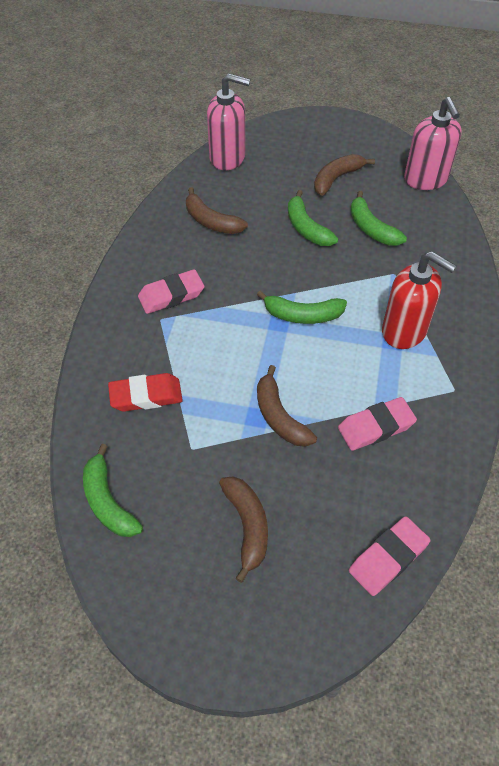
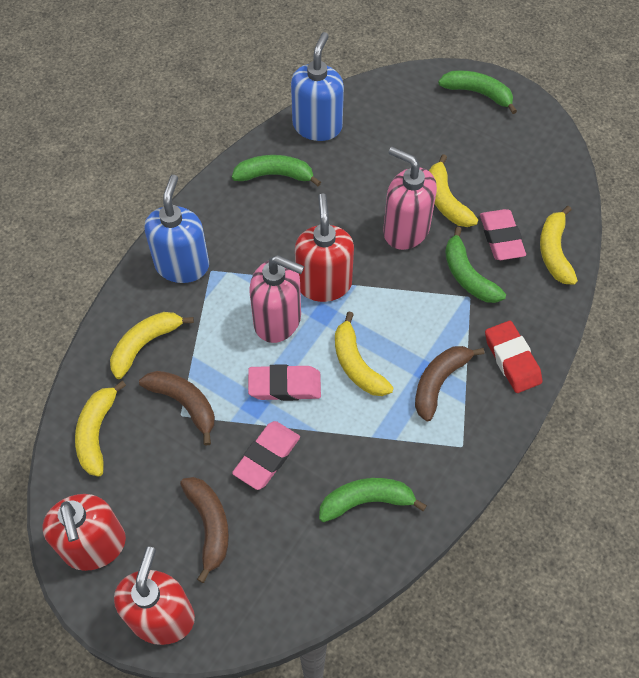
blue soap dispenser: 0 -> 2
brown banana: 4 -> 3
red soap dispenser: 1 -> 3
yellow banana: 0 -> 5

